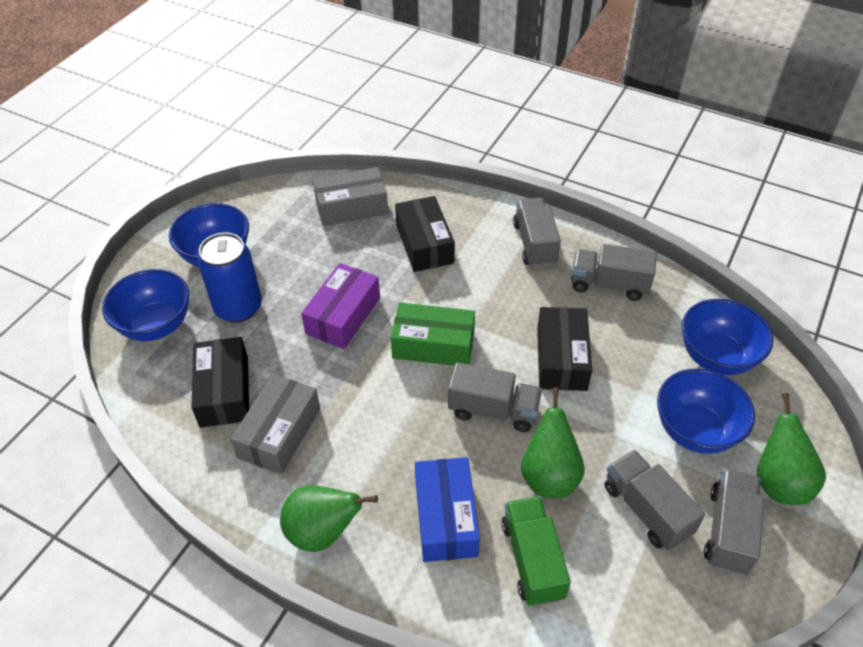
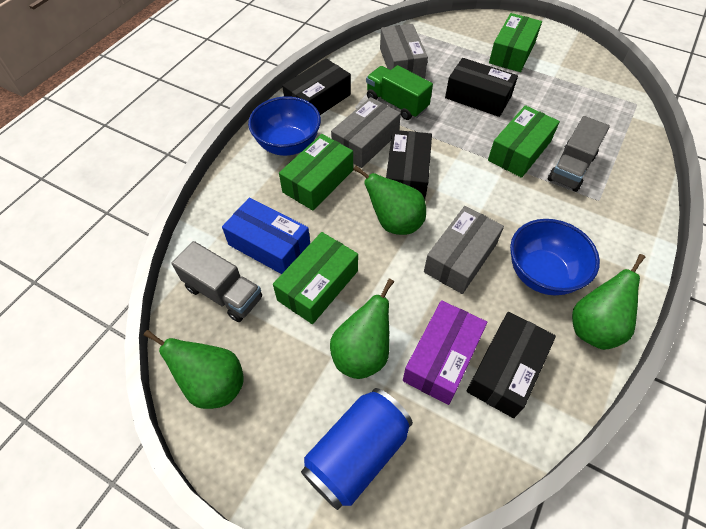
black box: 3 -> 4
blue bowl: 4 -> 2
green box: 1 -> 4
green pear: 3 -> 4
grey box: 2 -> 3
grey truck: 5 -> 2

